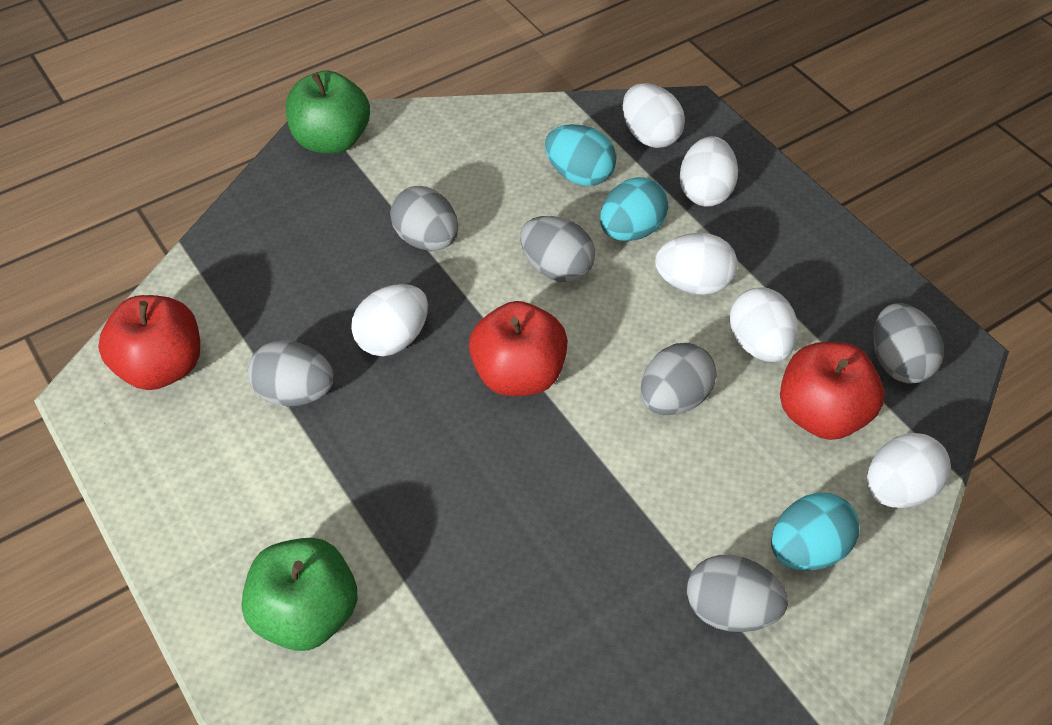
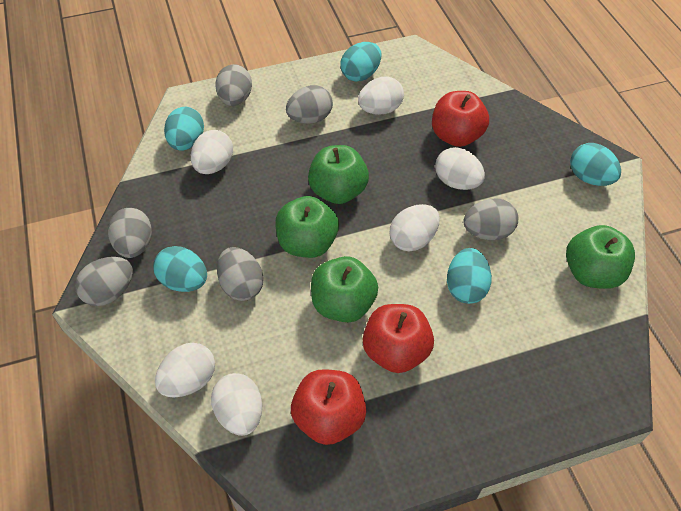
green apple: 2 -> 4
turquoise egg: 3 -> 5

